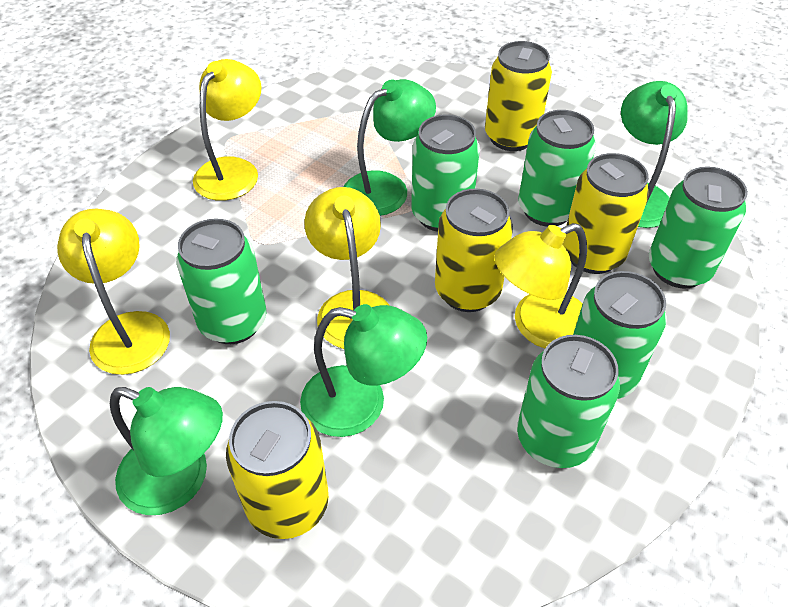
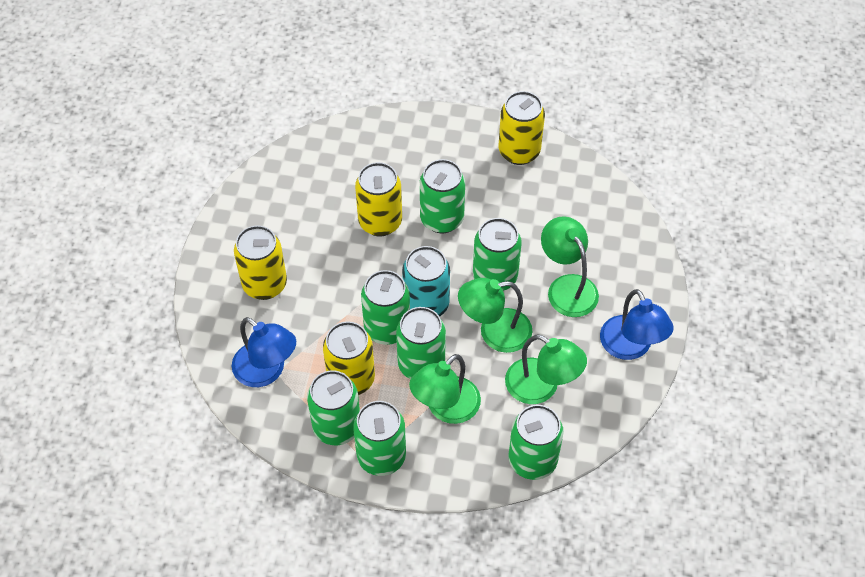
blue lamp: 0 -> 2
green can: 6 -> 7
turquoise can: 0 -> 1
yellow lamp: 4 -> 0

